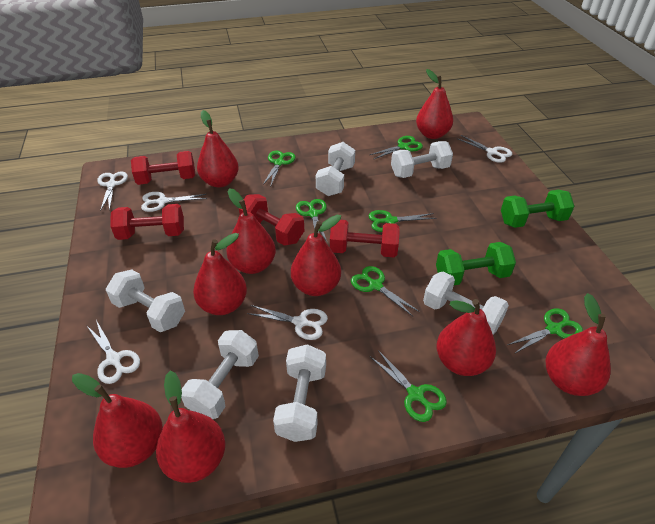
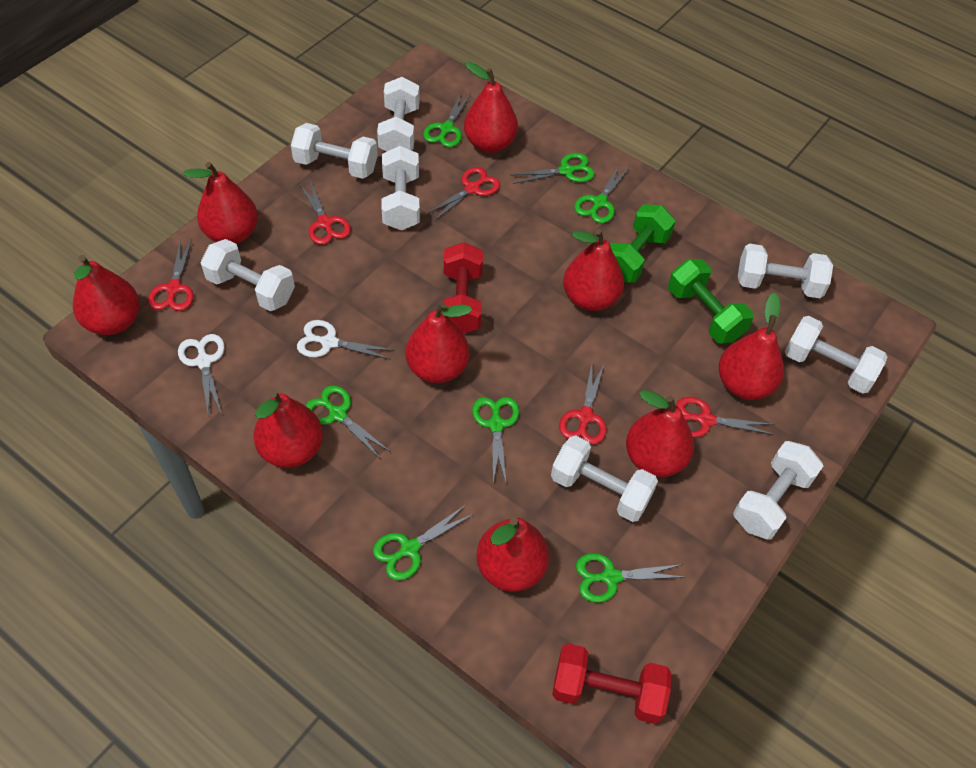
red dumbbell: 4 -> 2
red scissors: 0 -> 5
white dumbbell: 6 -> 8
white scissors: 5 -> 2

